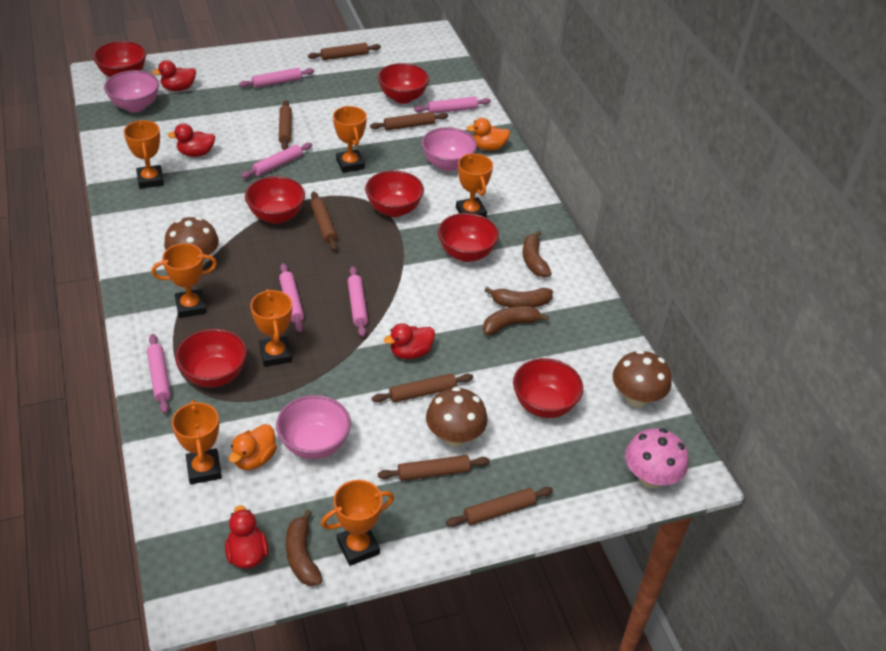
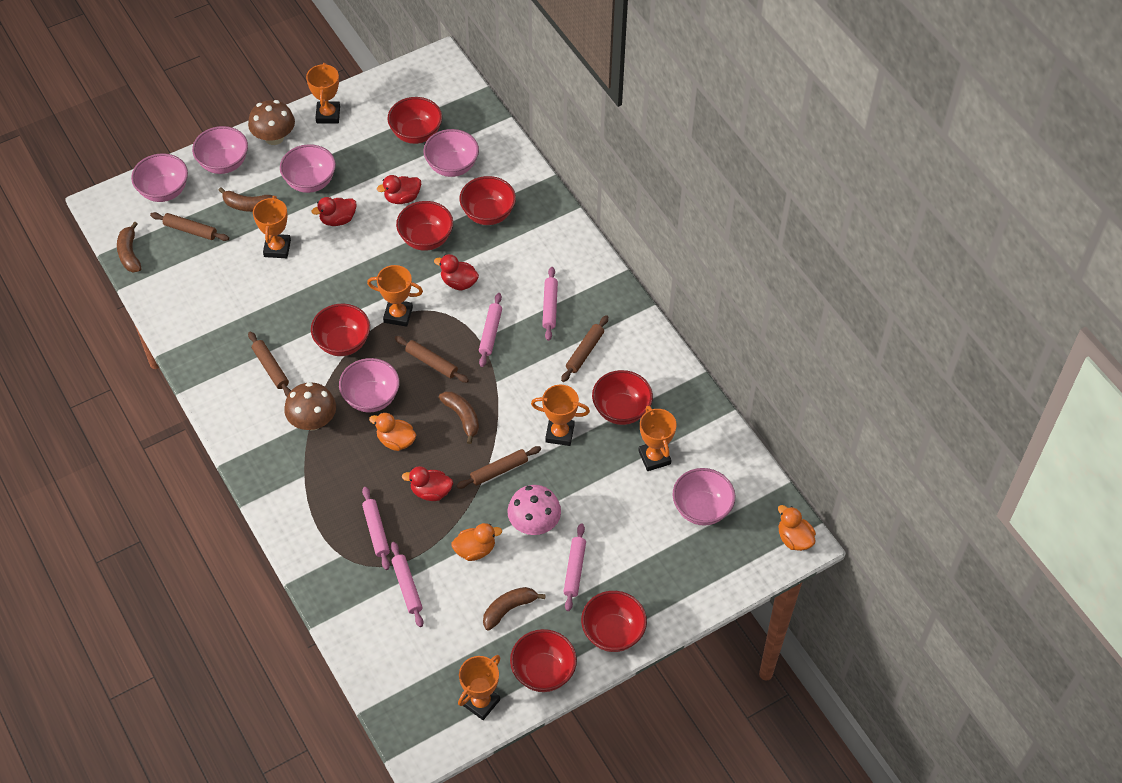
brown mushroom: 3 -> 2
brown rolling pin: 7 -> 5
orange duck: 2 -> 3
orange trophy: 7 -> 6
pink bowl: 3 -> 6
pink rolling pin: 6 -> 5

